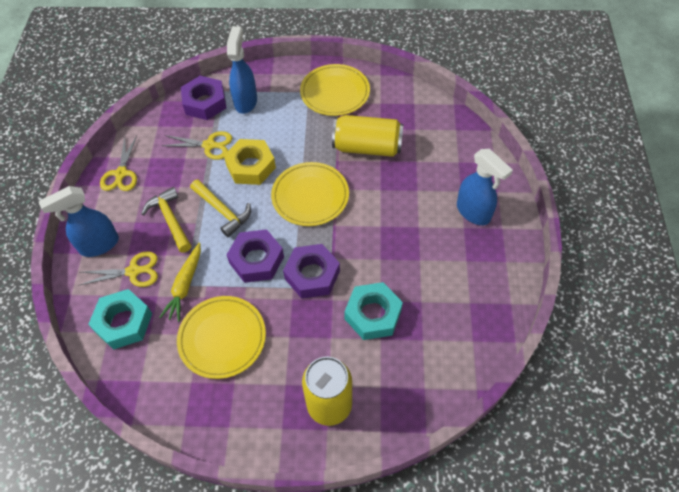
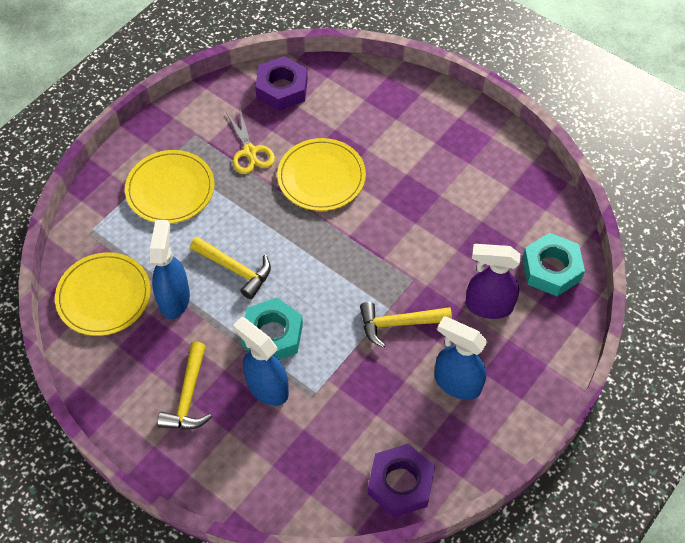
purple nut: 3 -> 2
purple spray bottle: 0 -> 1
yellow can: 2 -> 0
yellow carrot: 1 -> 0
yellow hammer: 2 -> 3
yellow nut: 1 -> 0
yellow scissors: 3 -> 1

